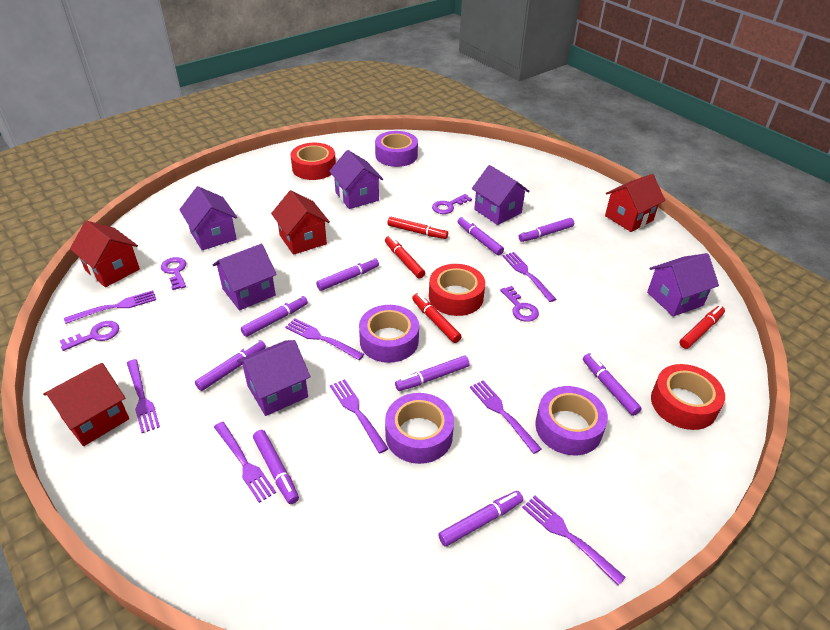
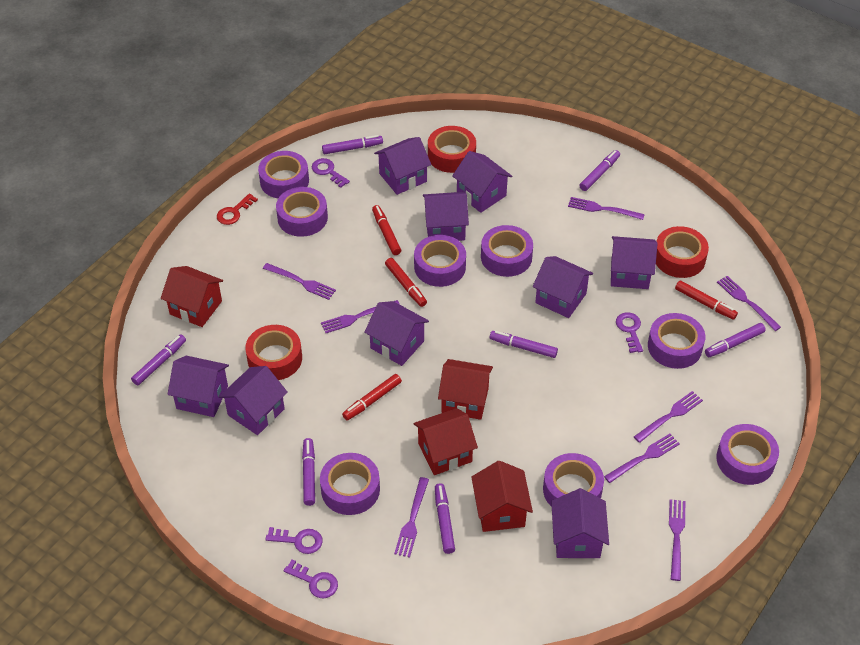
purple house: 6 -> 9
purple marker: 9 -> 7
purple tape: 4 -> 8
red key: 0 -> 1

